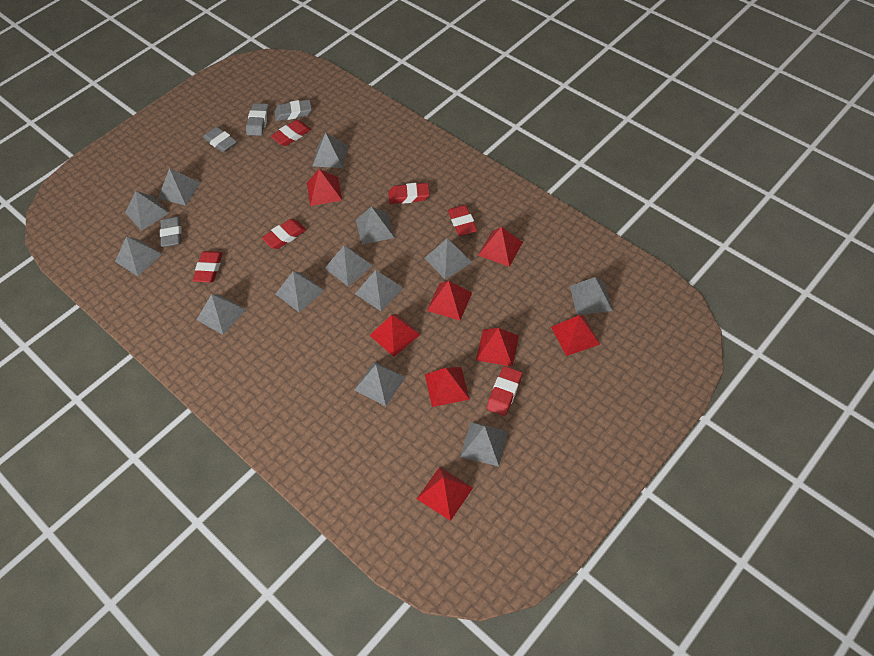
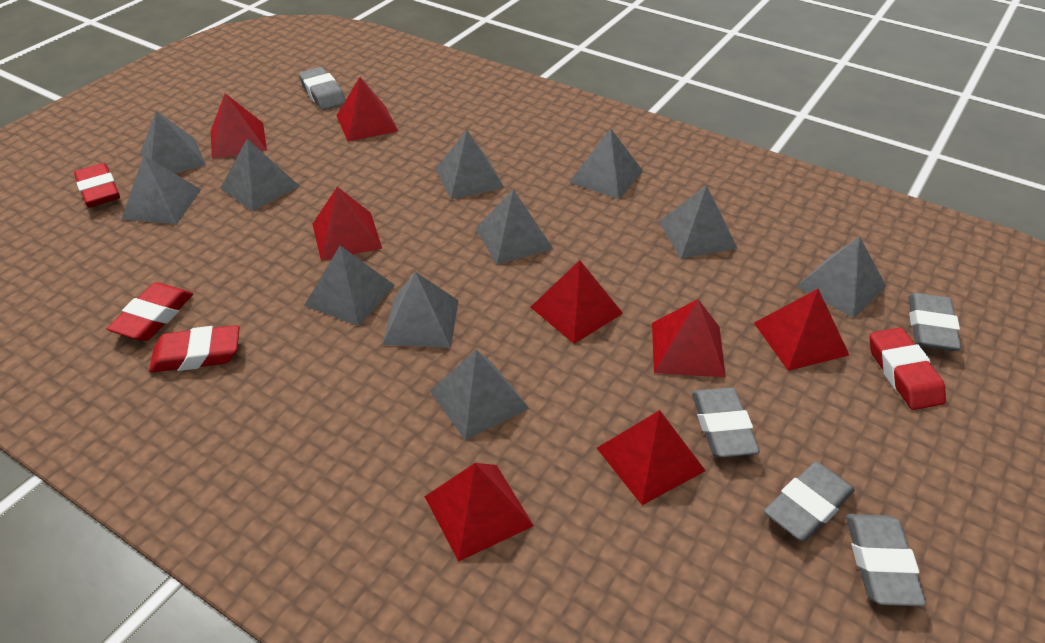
grey eraser: 4 -> 5
grey pyramid: 13 -> 11
red eraser: 6 -> 4

